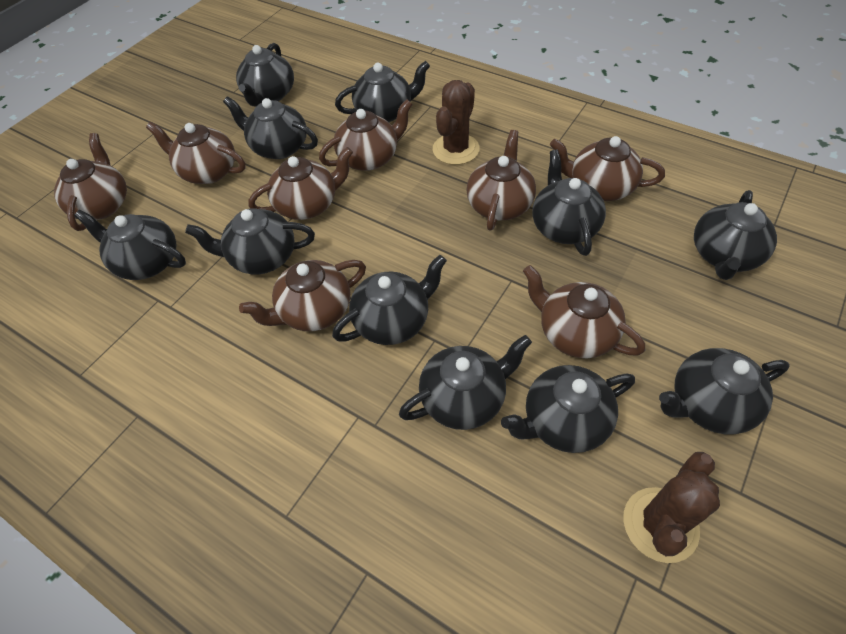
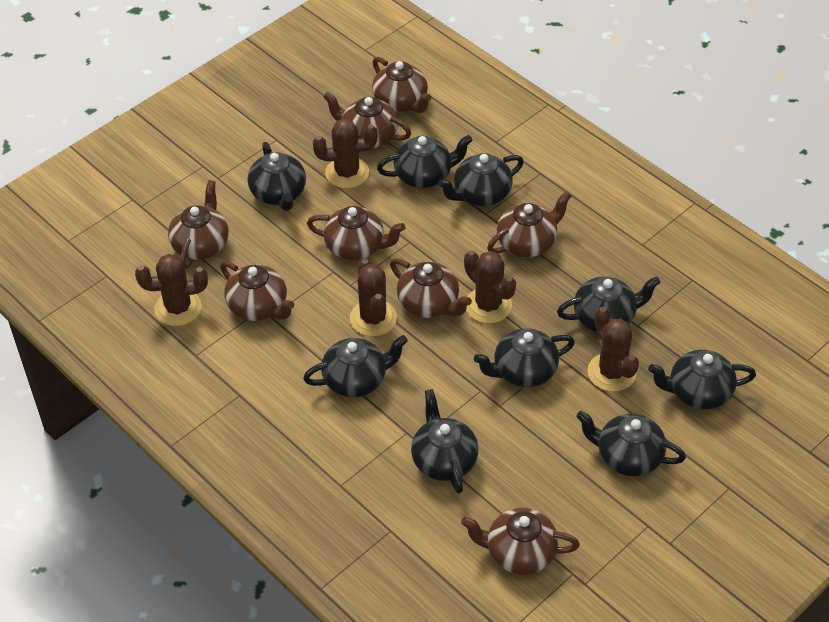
black teapot: 11 -> 9
brown cactus: 2 -> 5

